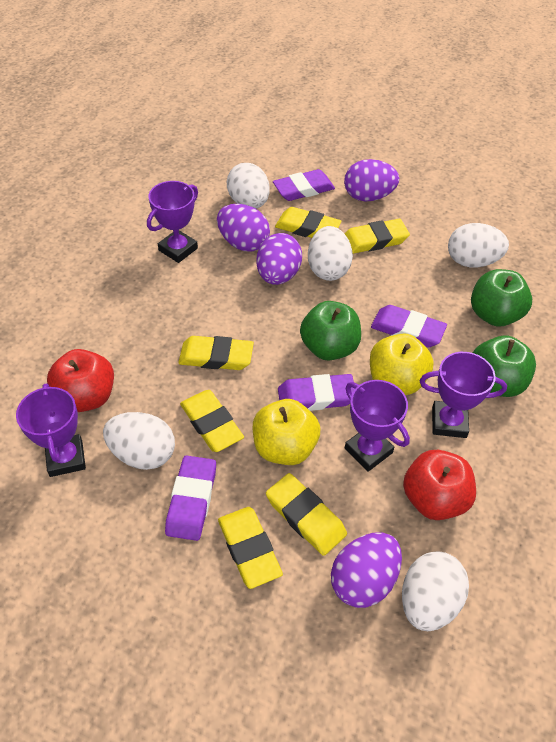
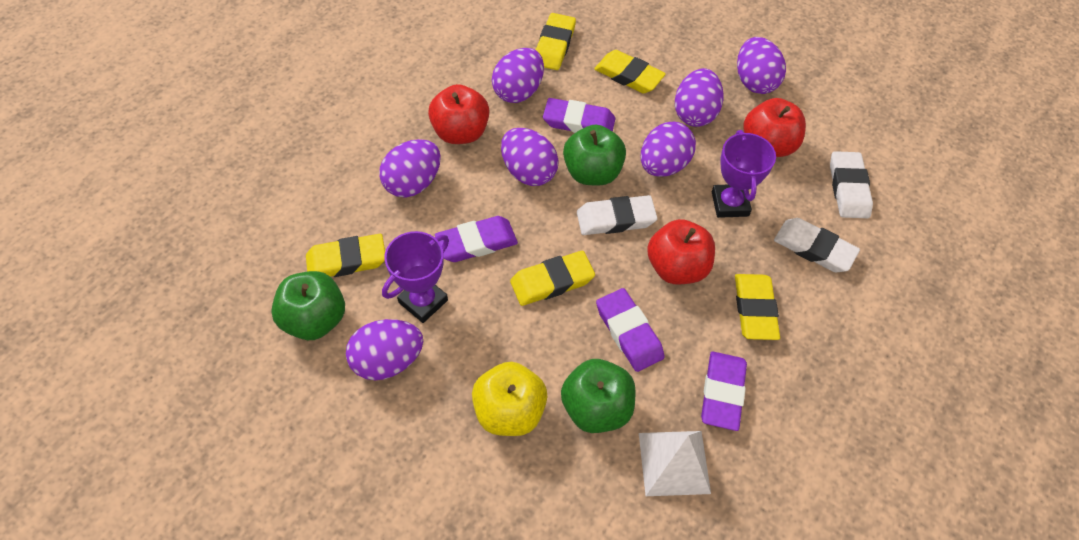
purple egg: 4 -> 7
purple trophy: 4 -> 2
red apple: 2 -> 3
white egg: 5 -> 0
white eraser: 0 -> 3
white pyramid: 0 -> 1
yellow apple: 2 -> 1
yellow eraser: 6 -> 5

